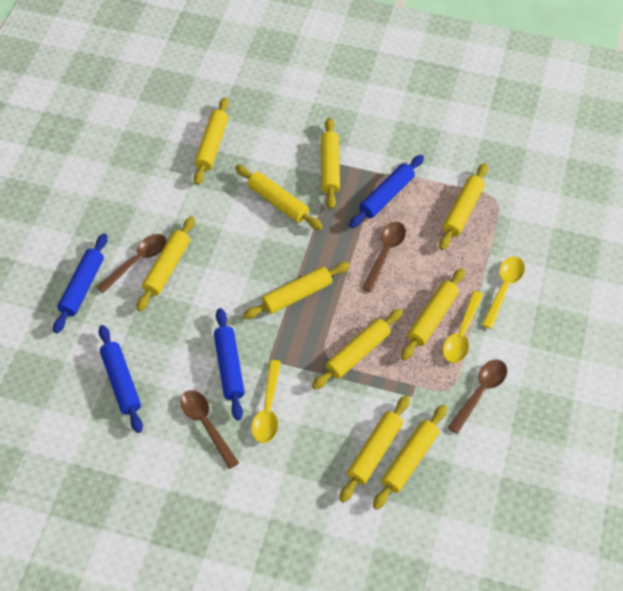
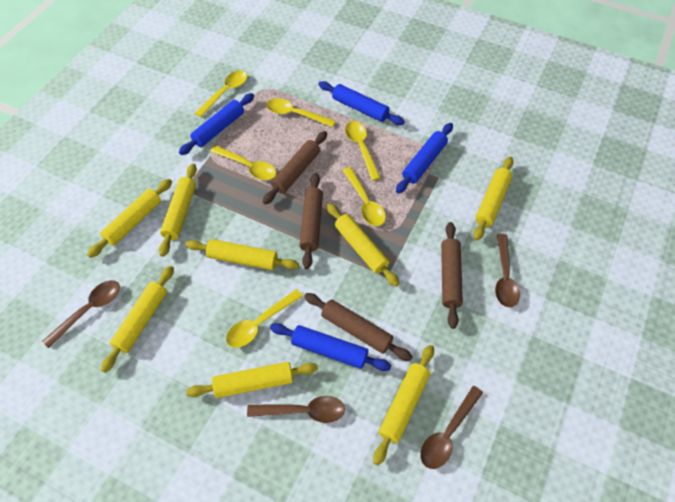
brown rolling pin: 0 -> 4
yellow rolling pin: 10 -> 8
yellow spoon: 3 -> 6

